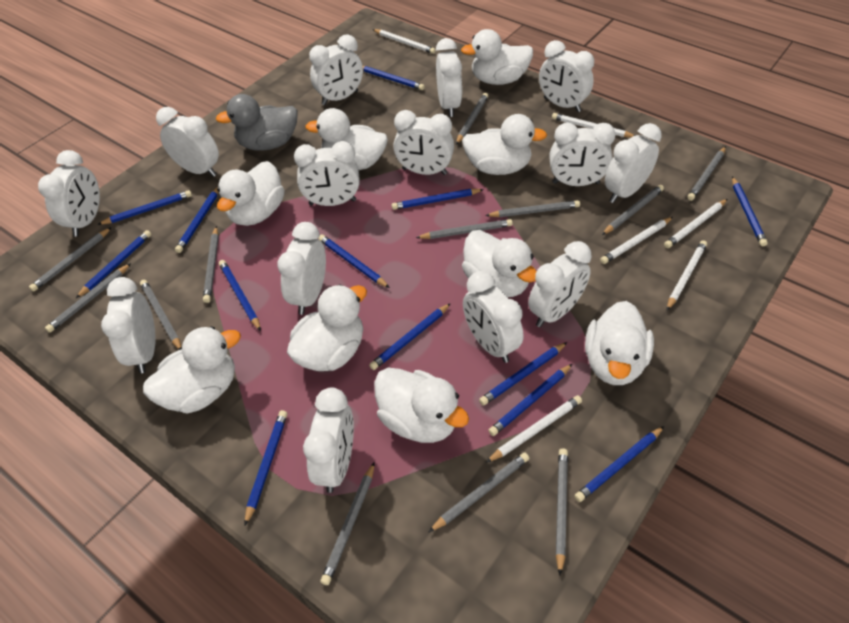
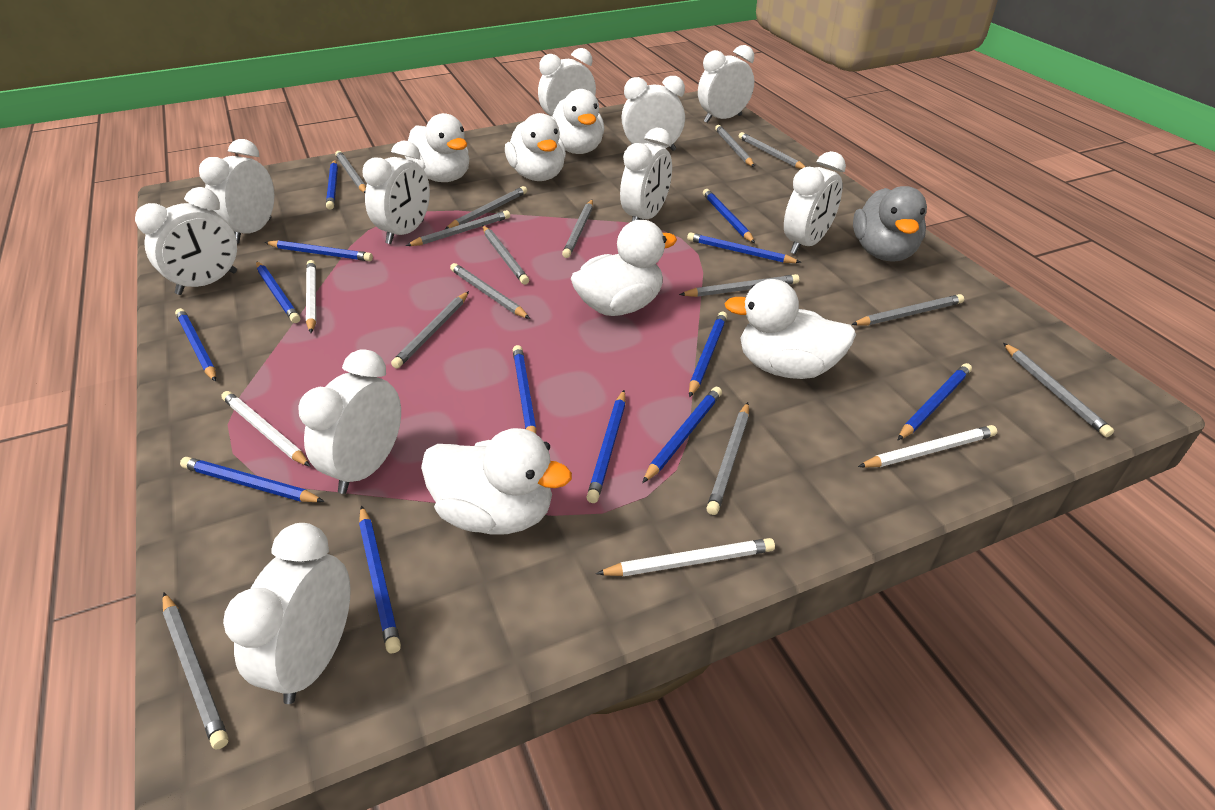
grey pencil: 12 -> 14
white clock: 14 -> 10
white duck: 9 -> 6
white pencil: 6 -> 4

